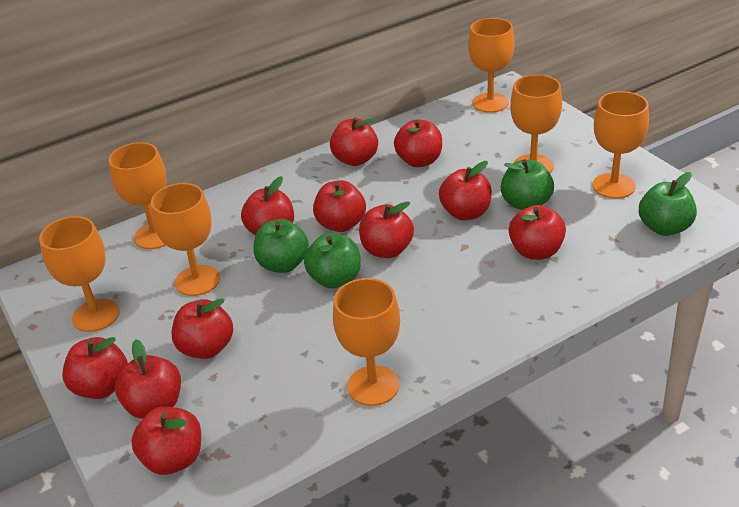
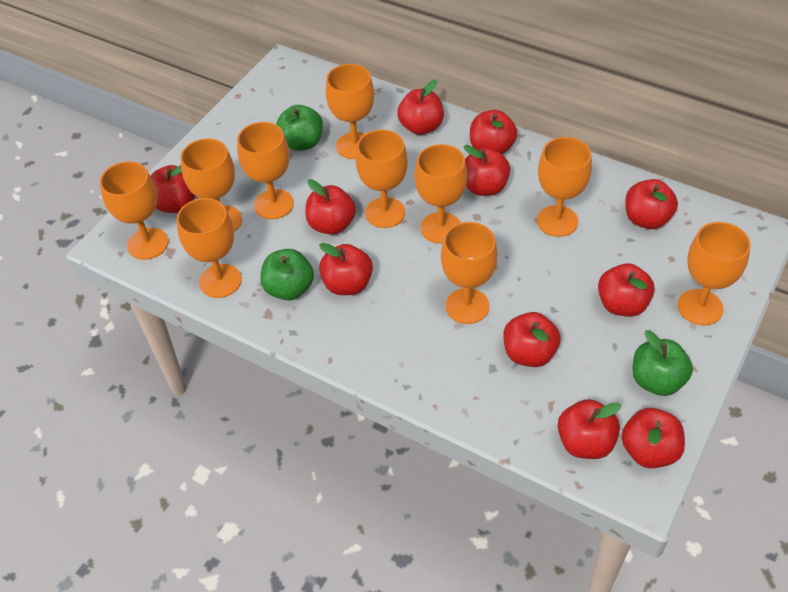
green apple: 4 -> 3
orange goblet: 7 -> 10

